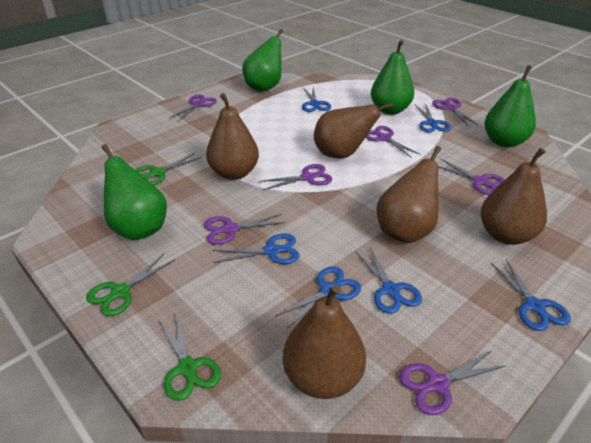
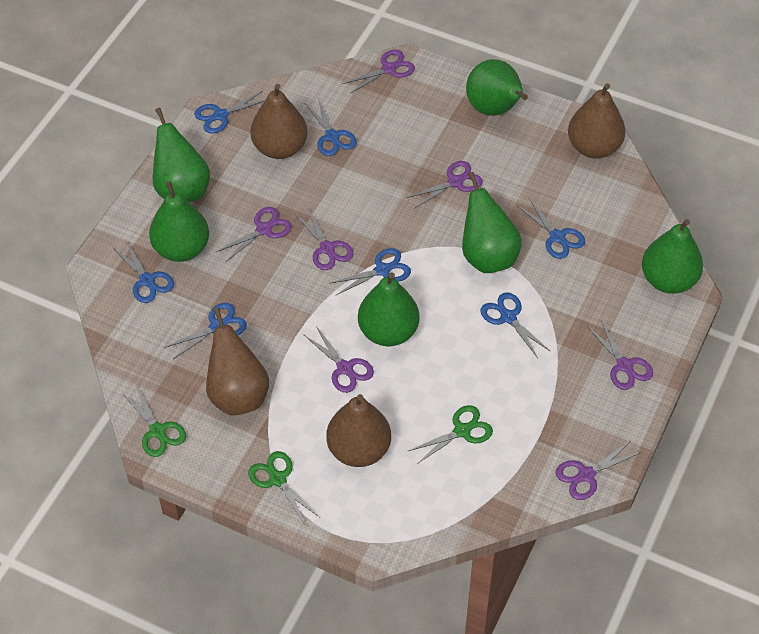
blue scissors: 6 -> 7
brown pear: 5 -> 4
green pear: 4 -> 6

